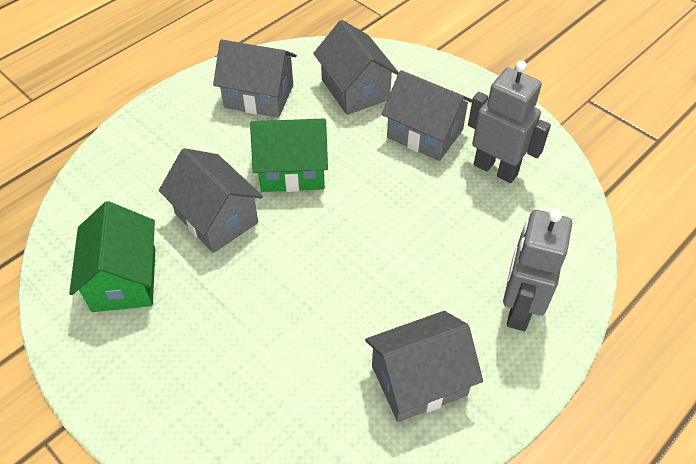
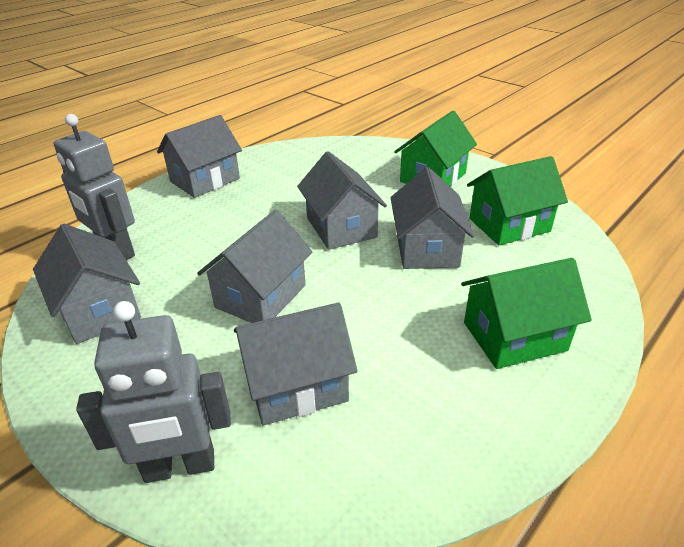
green house: 2 -> 3
grey house: 5 -> 6

